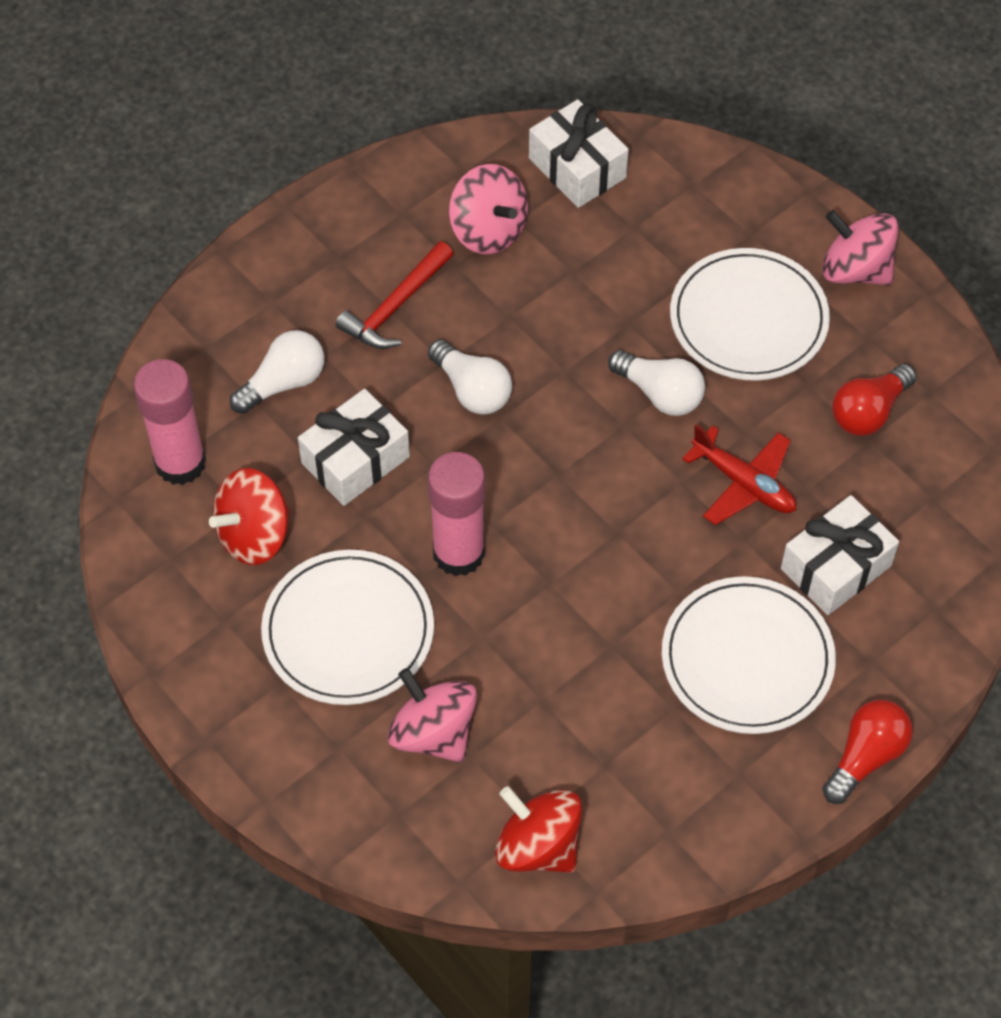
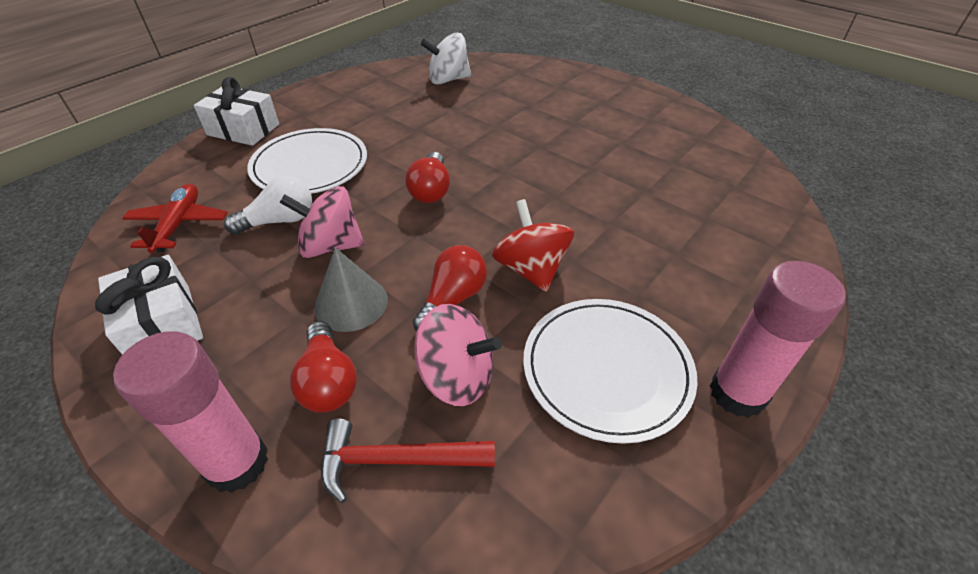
grey cone: 0 -> 1
pink spinning top: 3 -> 2
red light bulb: 2 -> 3
red spinning top: 2 -> 1
white gift: 3 -> 2
white light bulb: 3 -> 1
white plate: 3 -> 2
white spinning top: 0 -> 1

